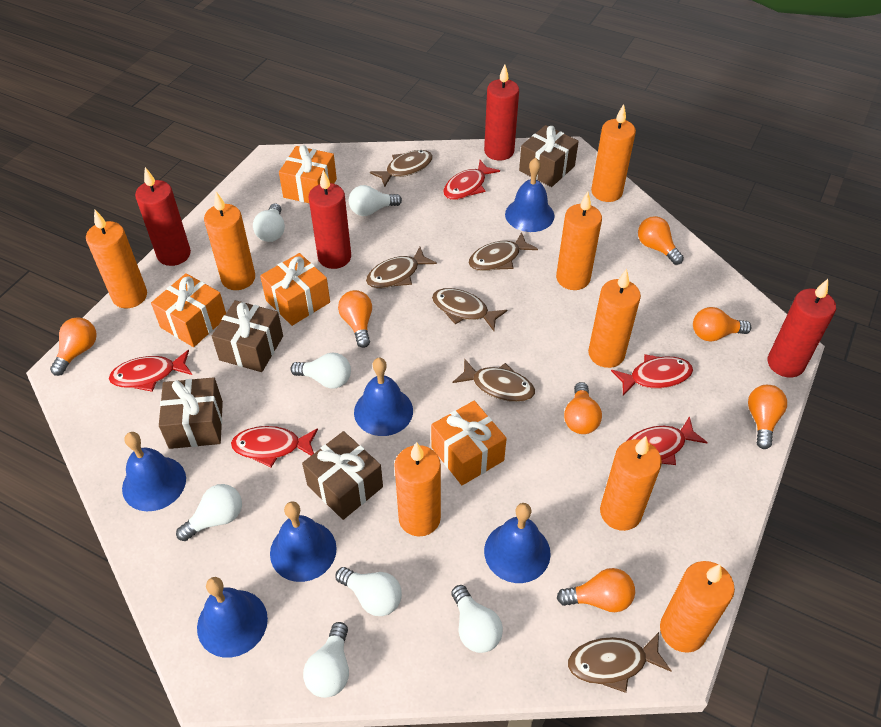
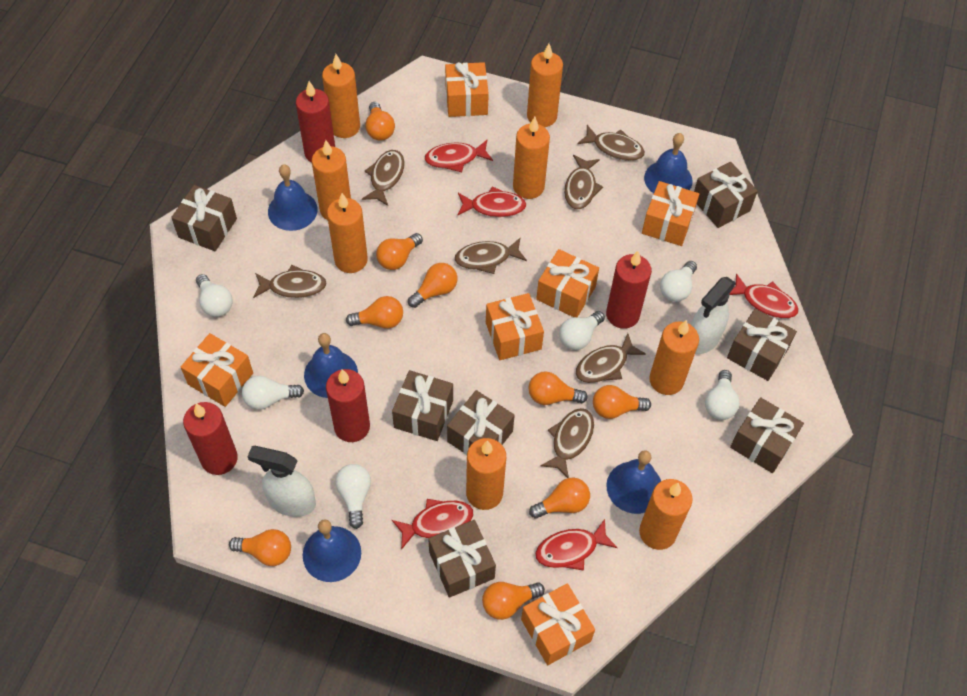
blue bell: 6 -> 5
brown fish: 6 -> 7
brown gift: 4 -> 7
orange gift: 4 -> 6
orange light bulb: 7 -> 9
white light bulb: 7 -> 6
white spray bottle: 0 -> 2

